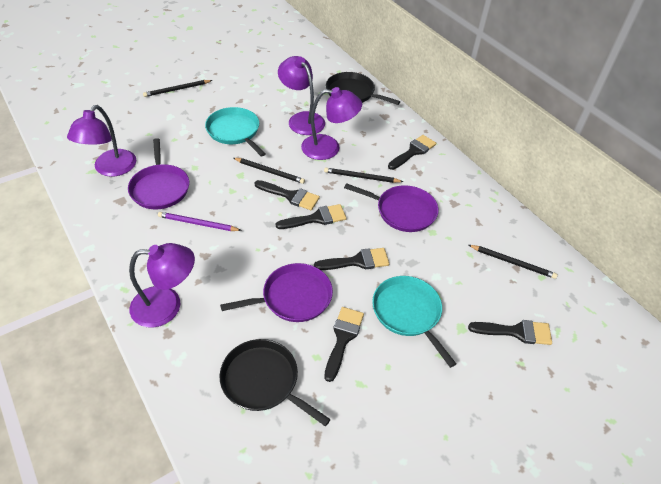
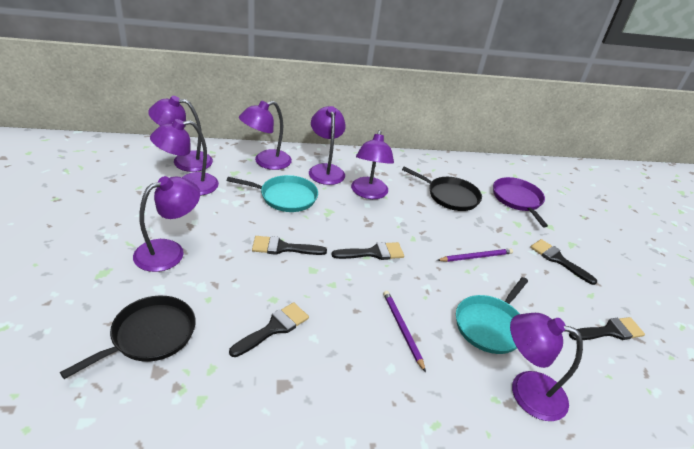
black brush: 6 -> 5
black pencil: 4 -> 0
purple lamp: 4 -> 7
purple pan: 3 -> 1
purple pencil: 1 -> 2

